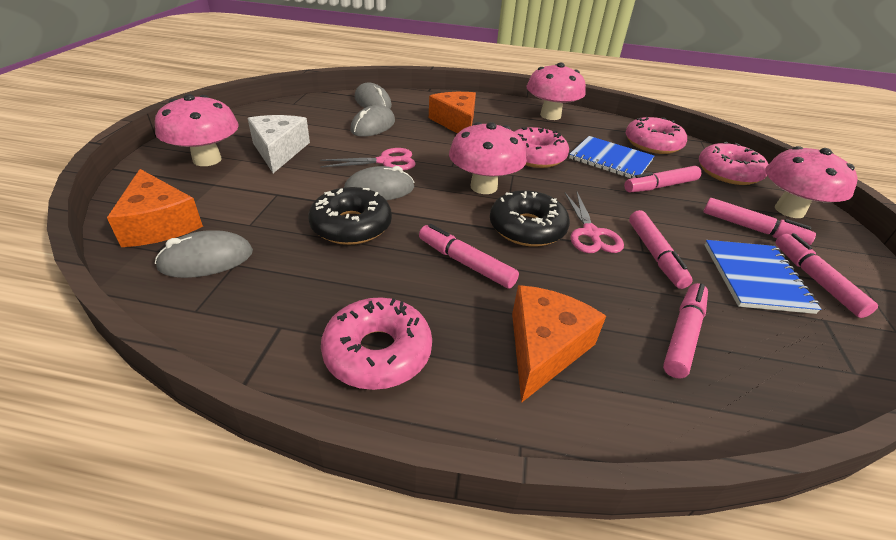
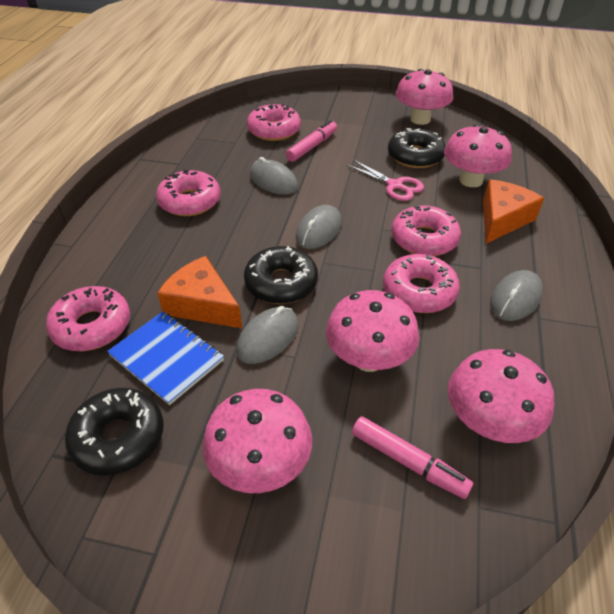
black donut: 2 -> 3
blue notebook: 2 -> 1
orange cheese: 3 -> 2
pink donut: 4 -> 5
pink marker: 6 -> 2
pink mushroom: 4 -> 5
pink scissors: 2 -> 1
white cheese: 1 -> 0

